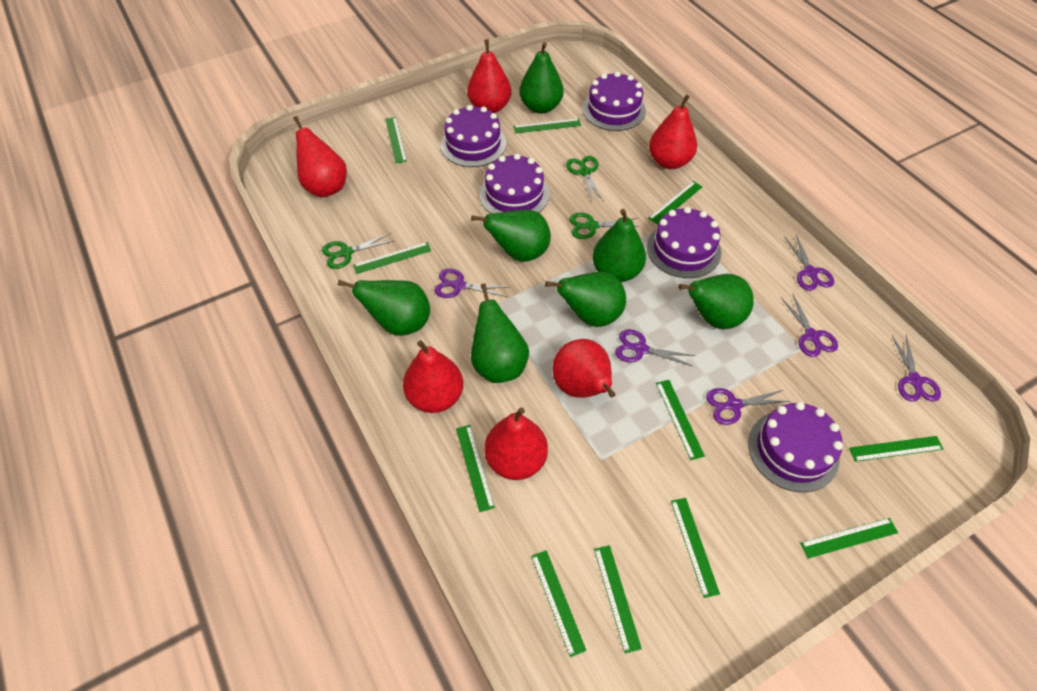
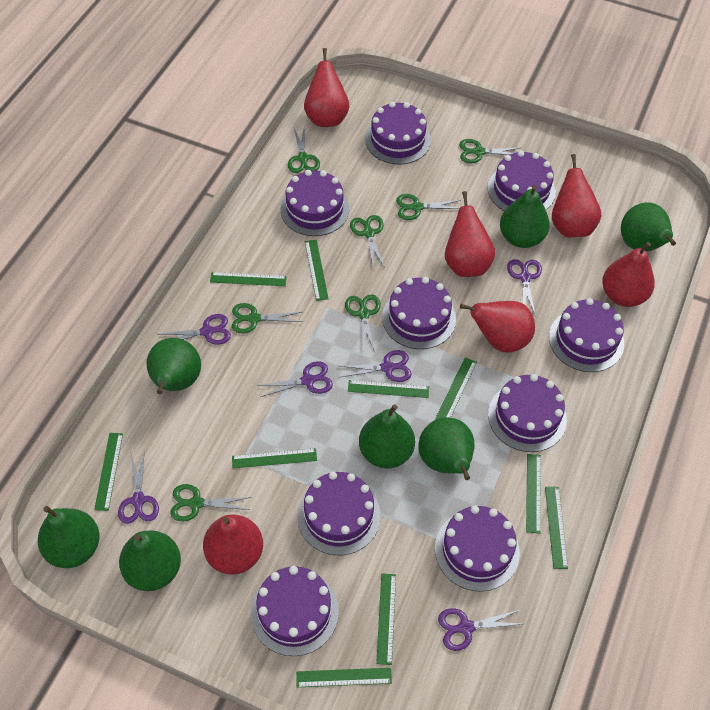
green ruler: 11 -> 10
green scissors: 3 -> 7
purple cake: 5 -> 9

